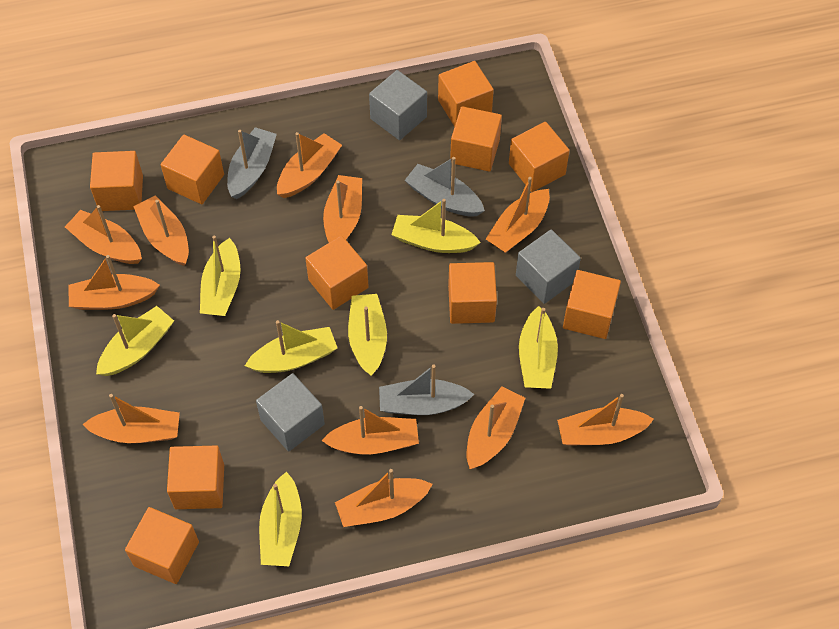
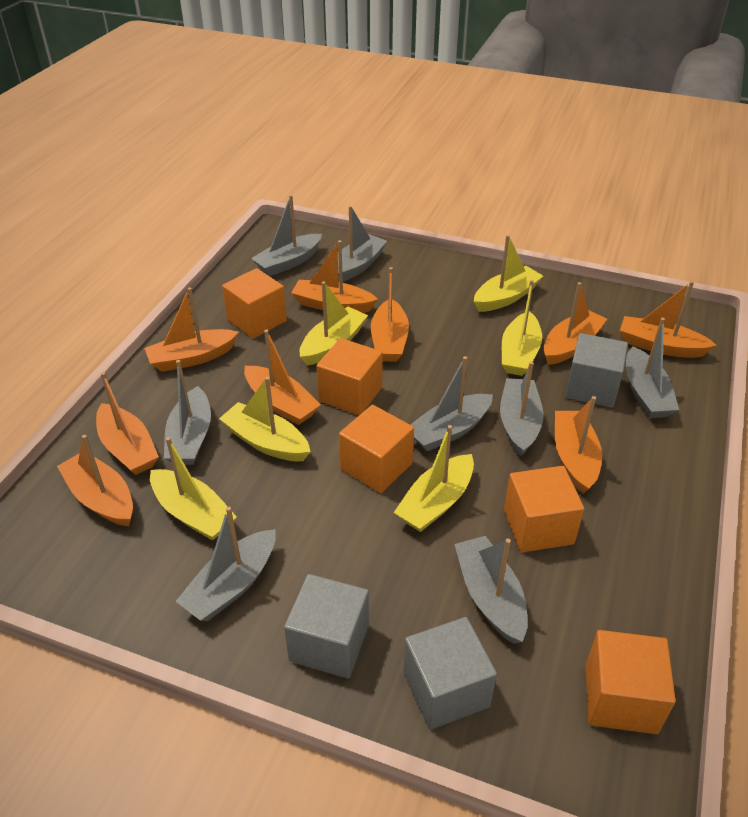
grey boat: 3 -> 8
orange boat: 11 -> 9
orange cube: 10 -> 5
yellow boat: 7 -> 6

